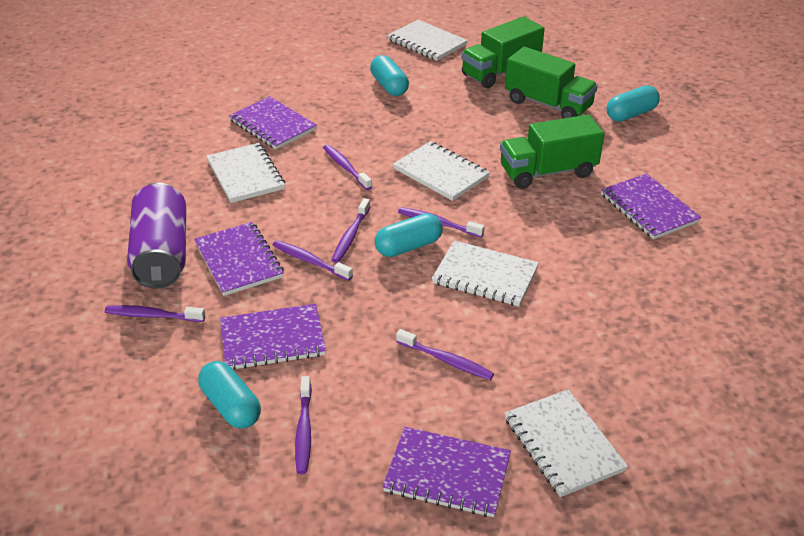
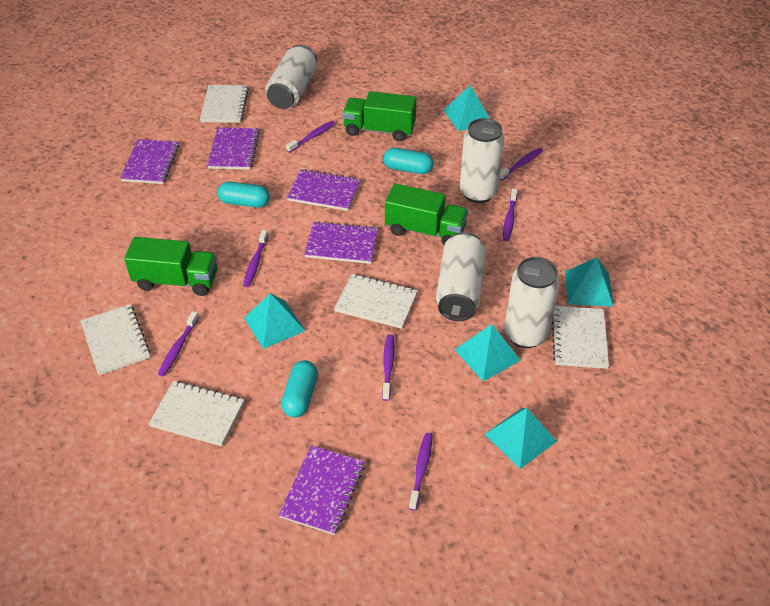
purple can: 1 -> 0
turquoise capsule: 4 -> 3
turquoise pyramid: 0 -> 5
white can: 0 -> 4

